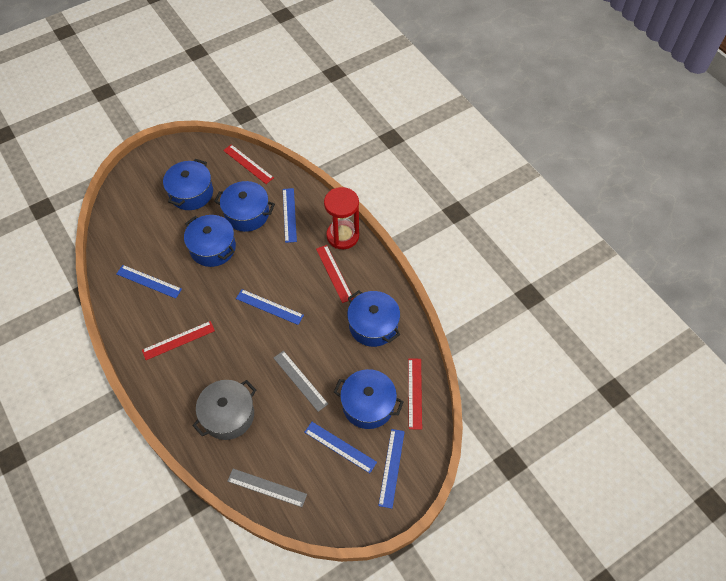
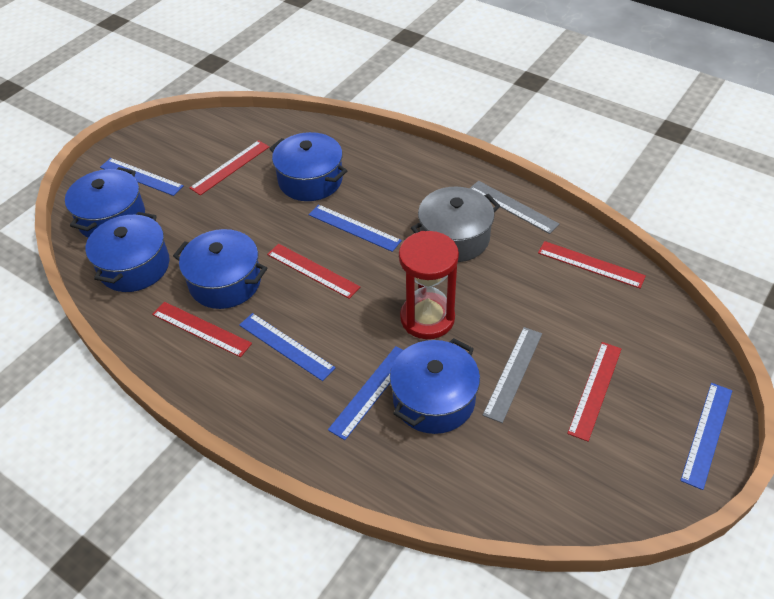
red ruler: 4 -> 5

